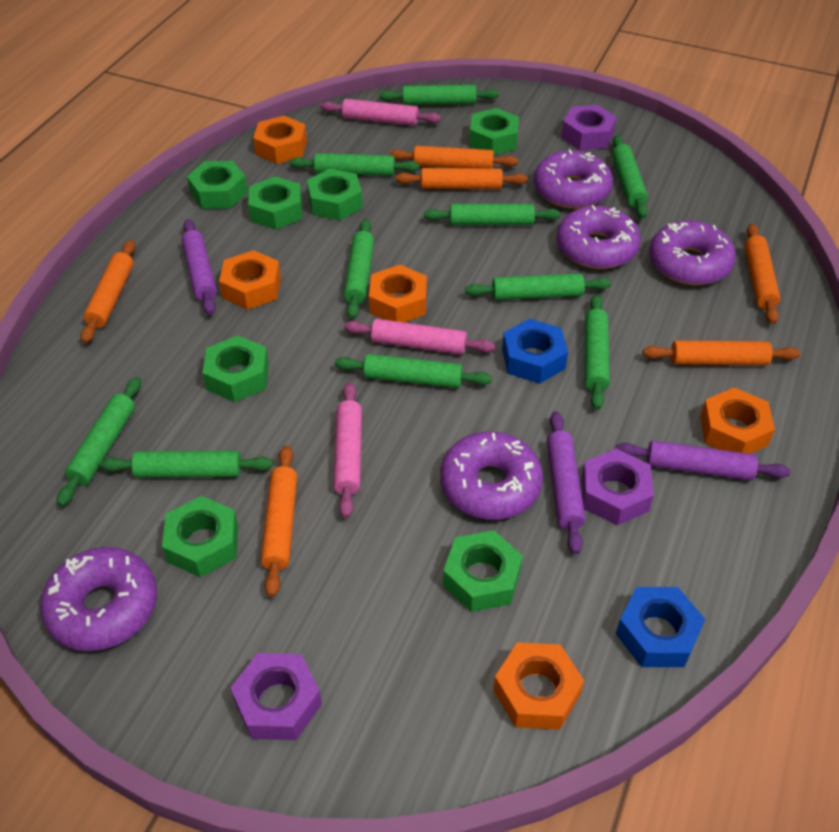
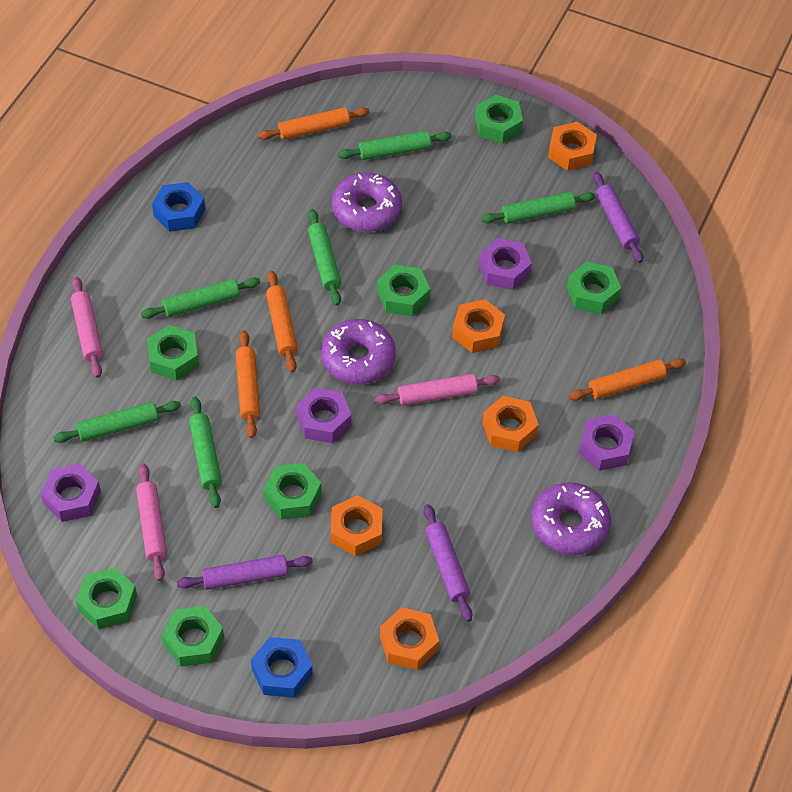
green rolling pin: 10 -> 6
orange rolling pin: 6 -> 4
purple donut: 5 -> 3
purple nut: 3 -> 4

